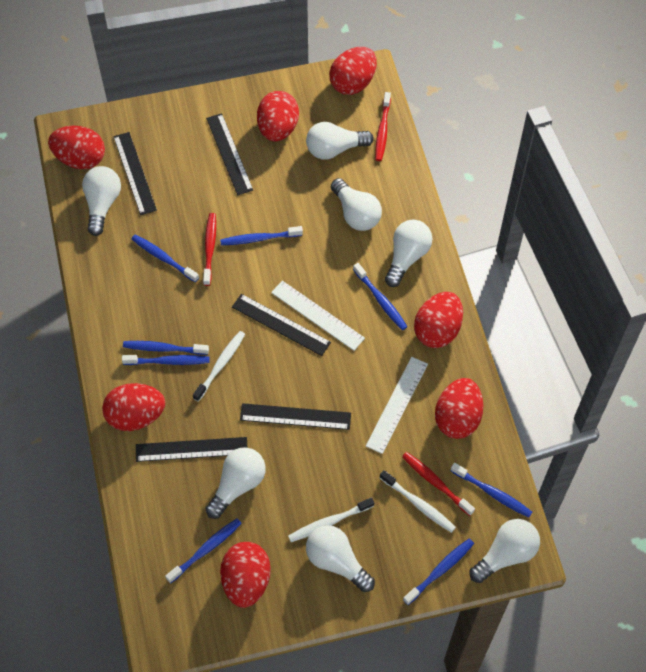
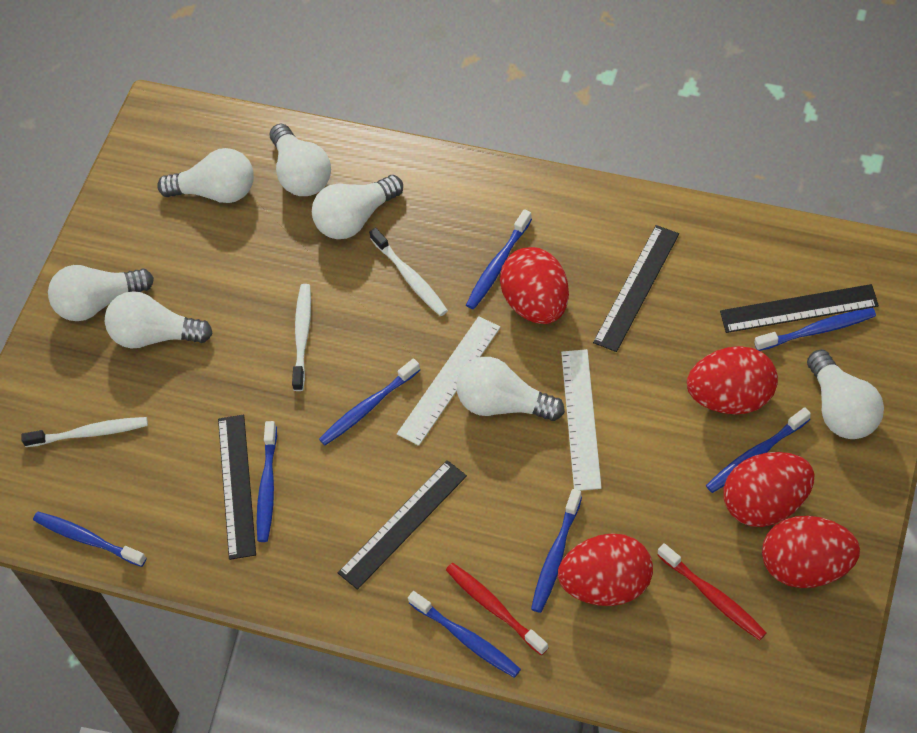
black ruler: 5 -> 4
red egg: 7 -> 5
red toothbrush: 3 -> 2

